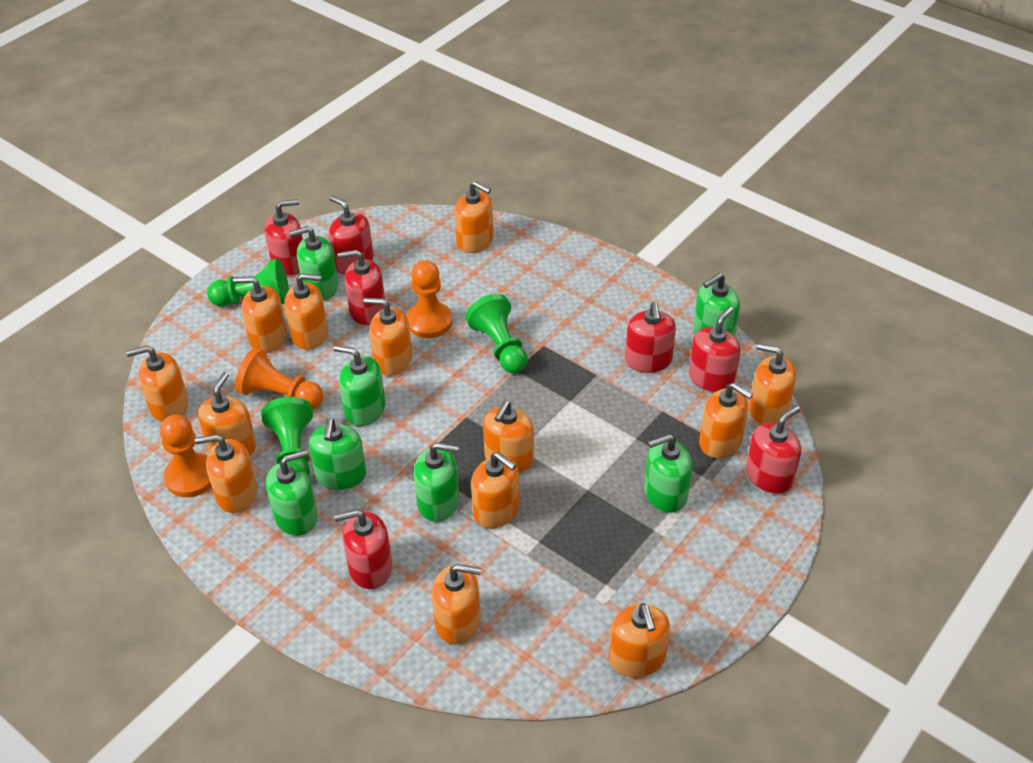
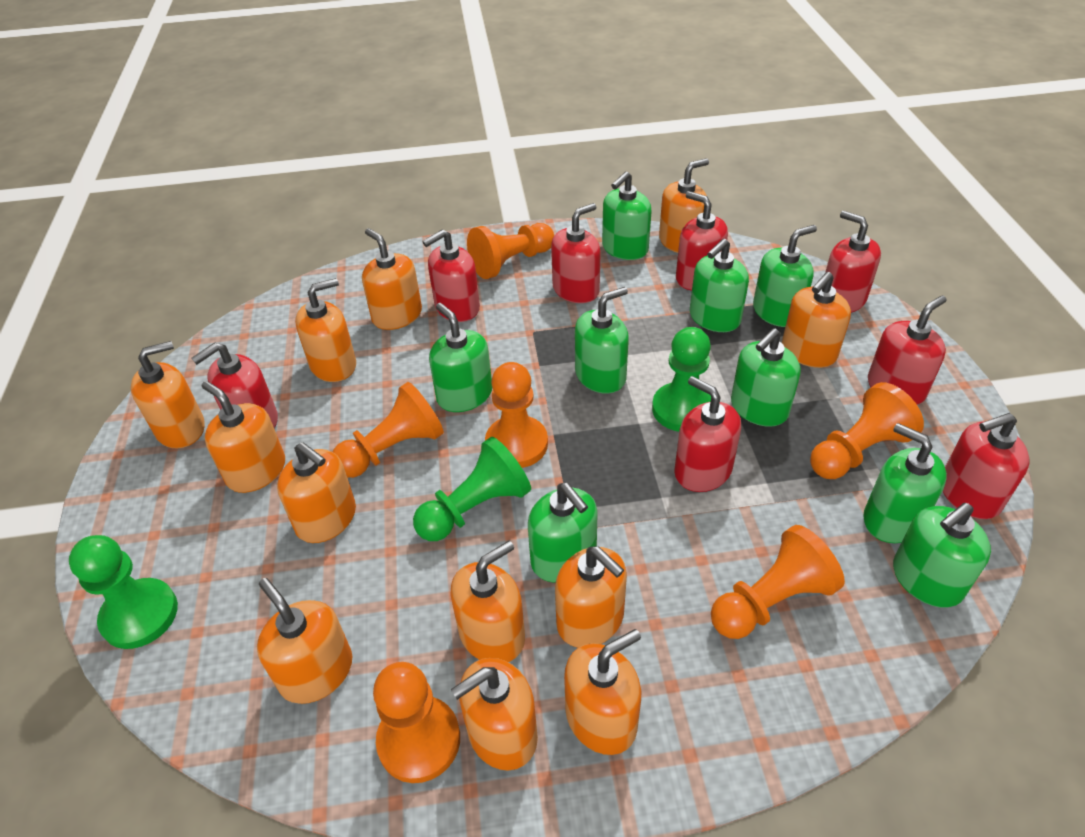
green soap dispenser: 7 -> 9
orange pawn: 3 -> 6
orange soap dispenser: 13 -> 12
red soap dispenser: 7 -> 8

